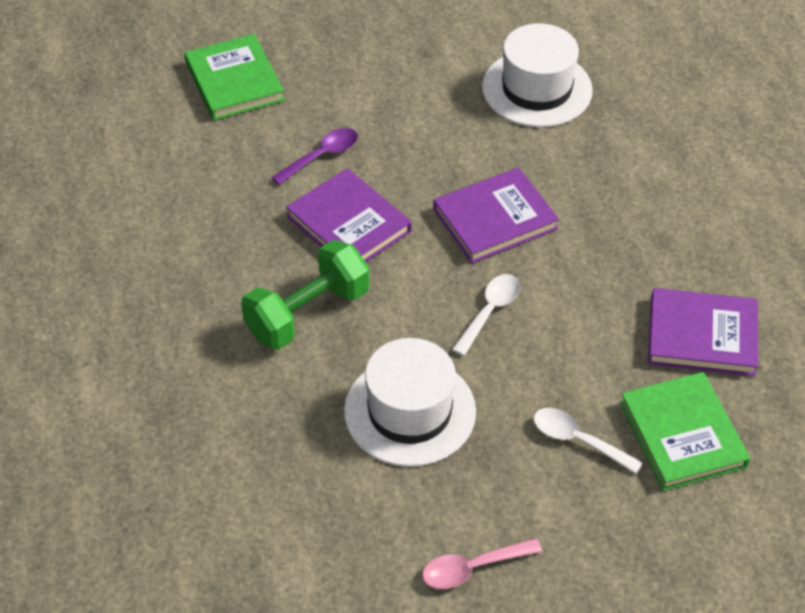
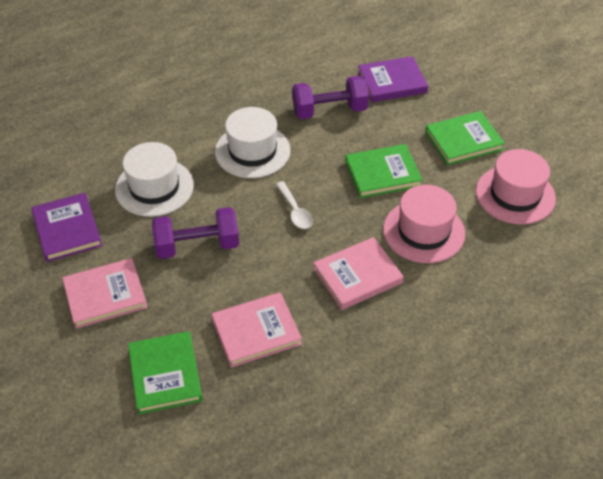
green book: 2 -> 3
green dumbbell: 1 -> 0
pink book: 0 -> 3
pink hat: 0 -> 2
pink spoon: 1 -> 0
purple book: 3 -> 2
purple dumbbell: 0 -> 2
purple spoon: 1 -> 0
white spoon: 2 -> 1

